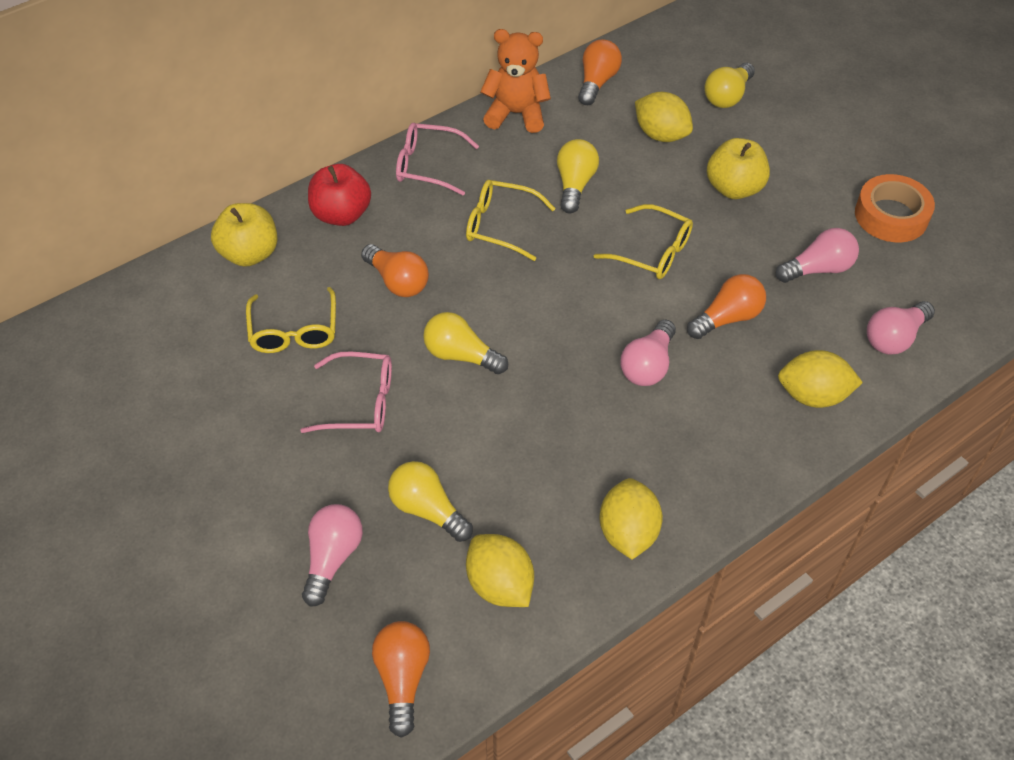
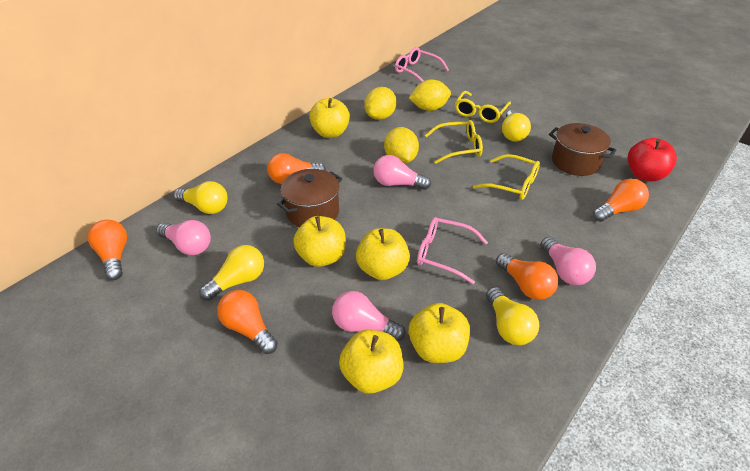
brown pot: 0 -> 2
orange light bulb: 4 -> 5
orange tape: 1 -> 0
orange teddy bear: 1 -> 0
yellow apple: 2 -> 5
yellow lemon: 4 -> 3

